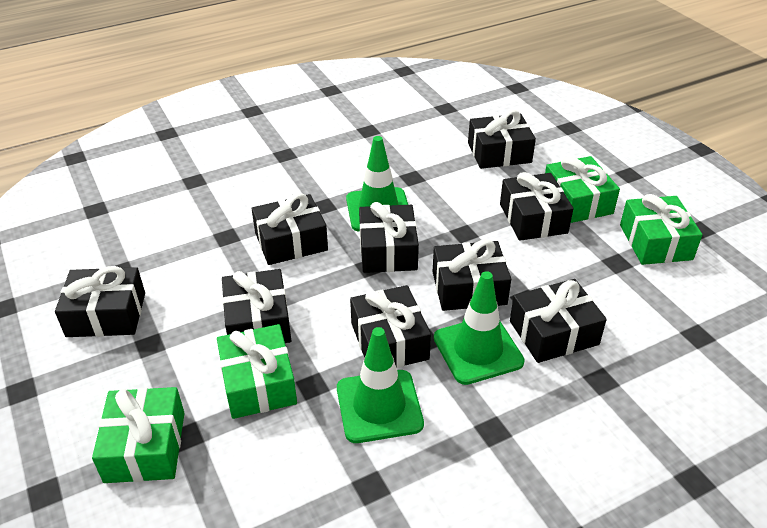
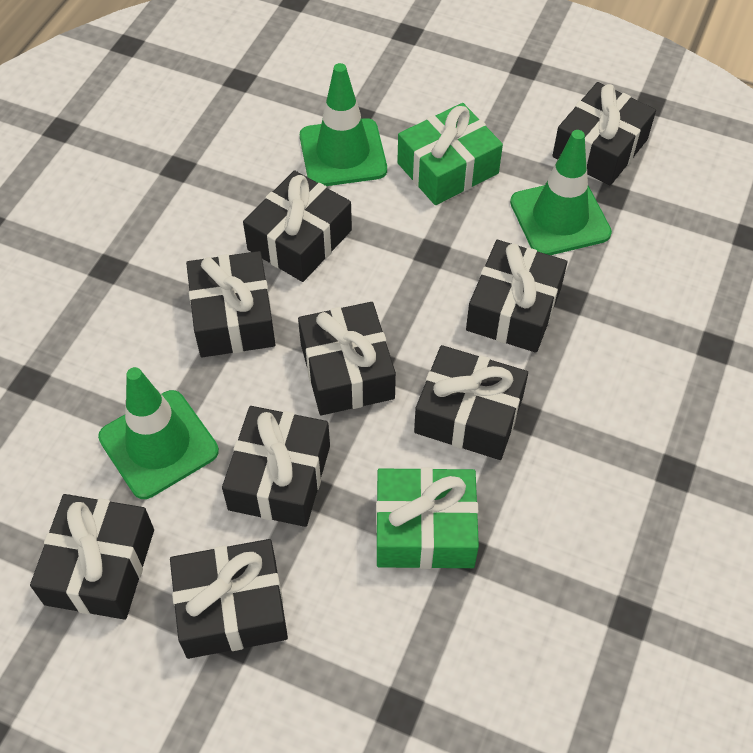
green gift: 4 -> 2

